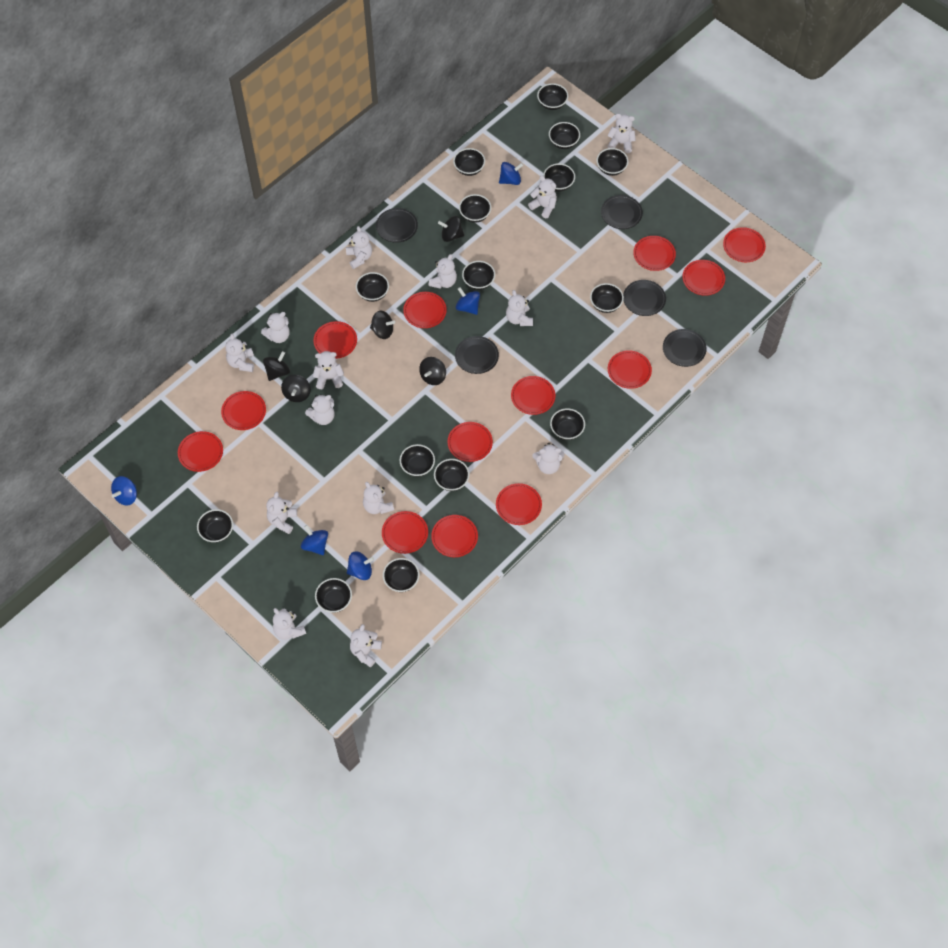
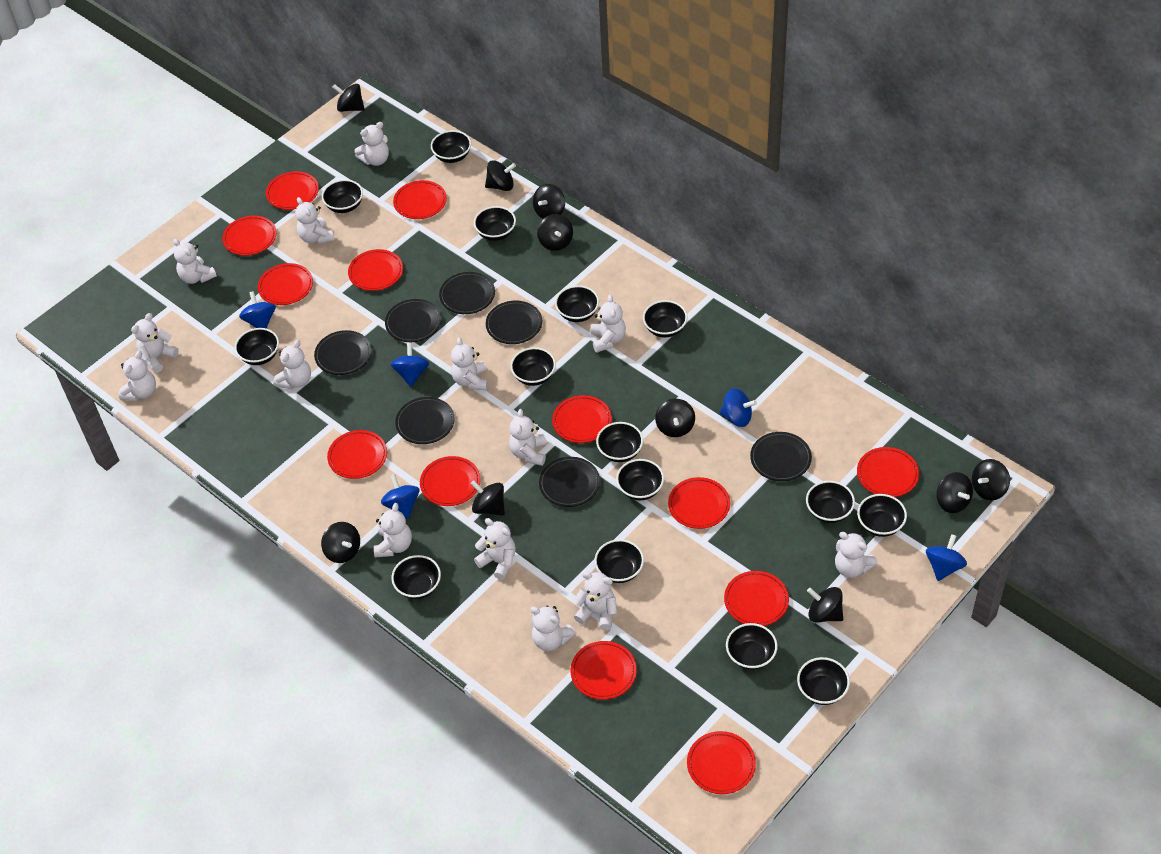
black plate: 5 -> 7
black spinning top: 5 -> 10

